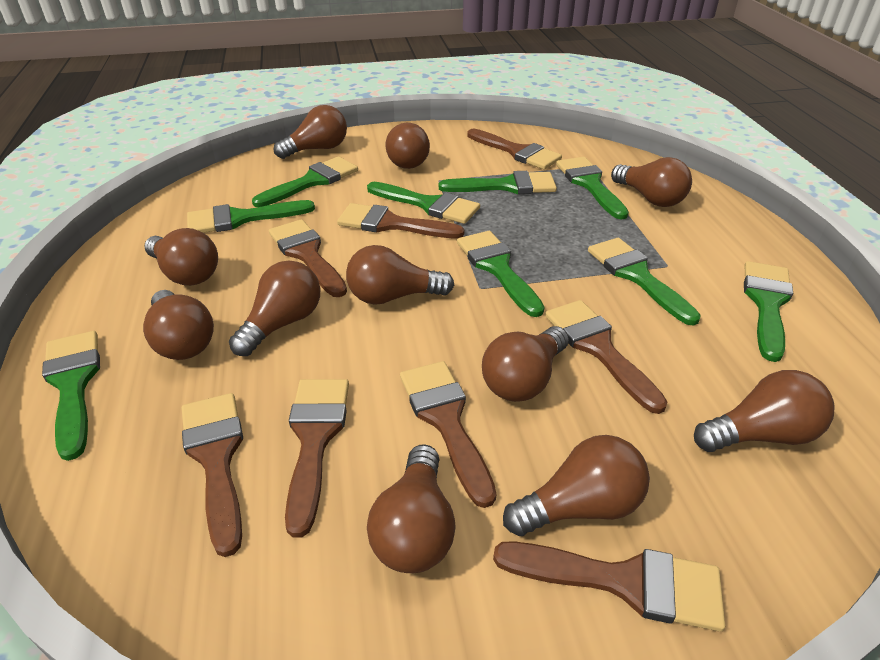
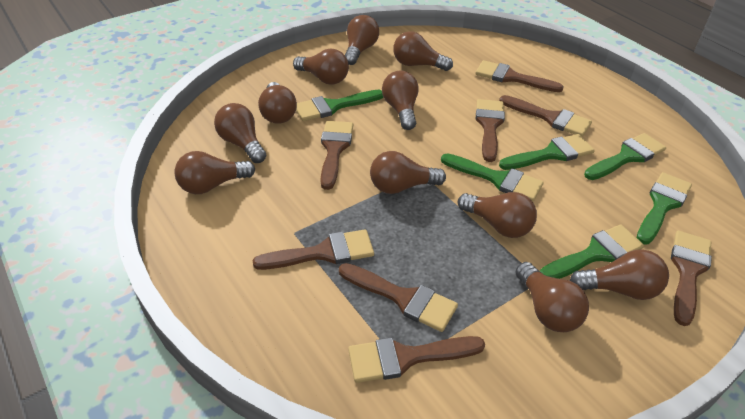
green brush: 9 -> 6

